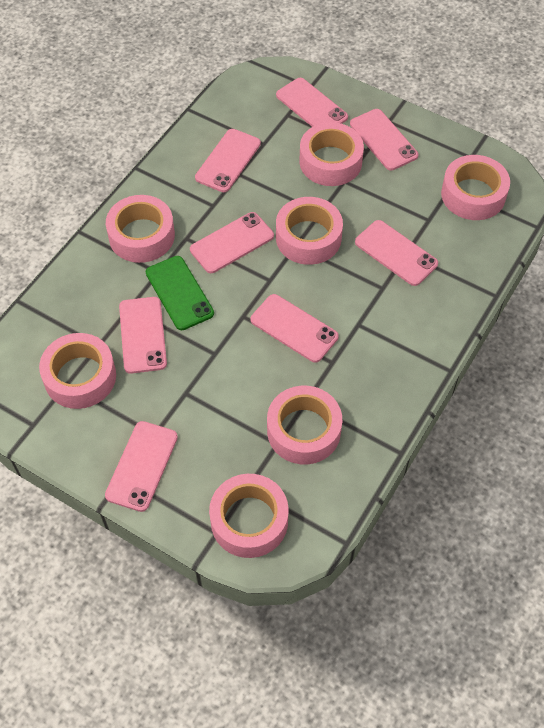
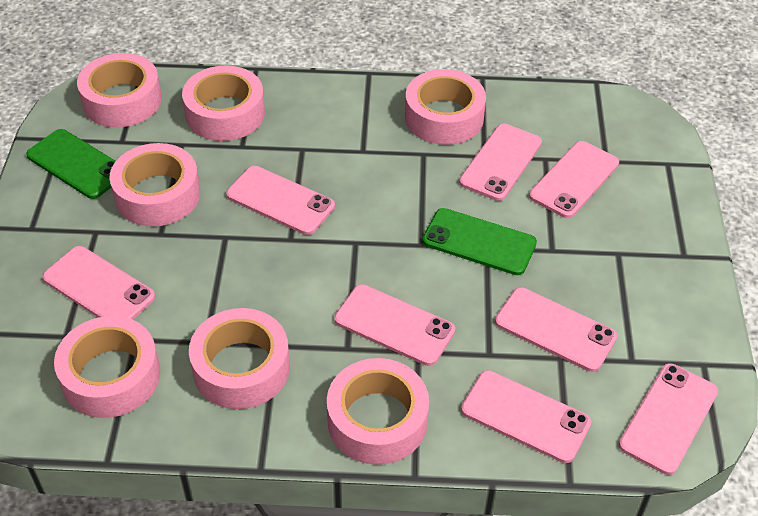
green phone: 1 -> 2

